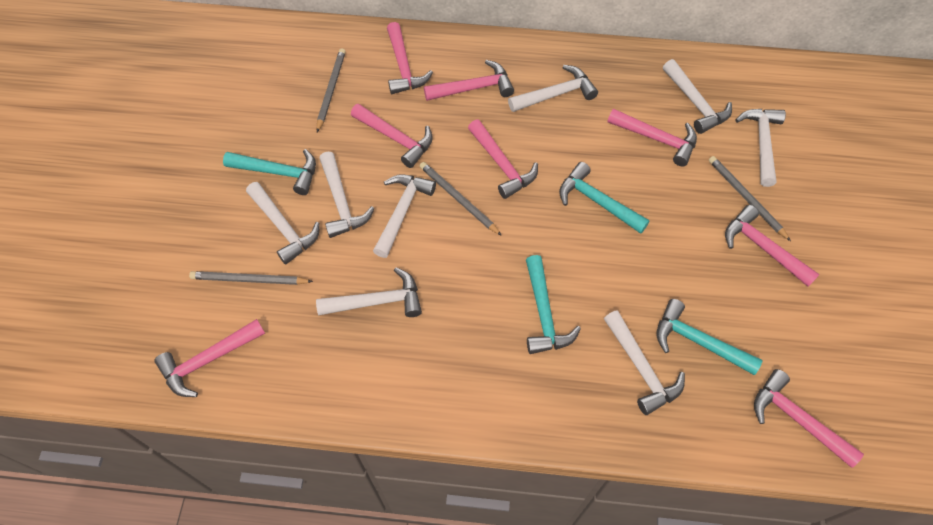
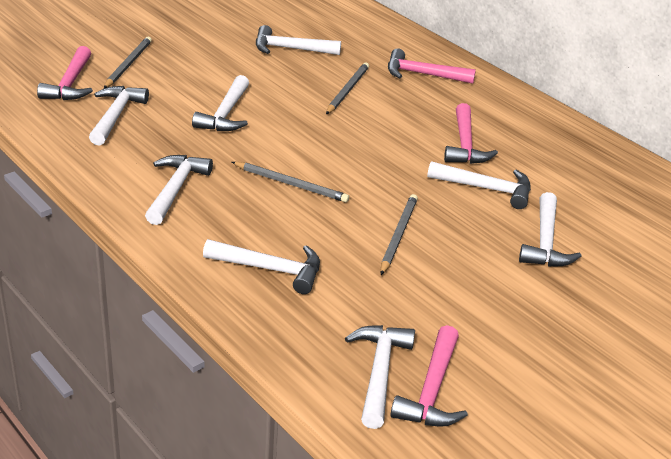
pink hammer: 8 -> 4
turquoise hammer: 4 -> 0

